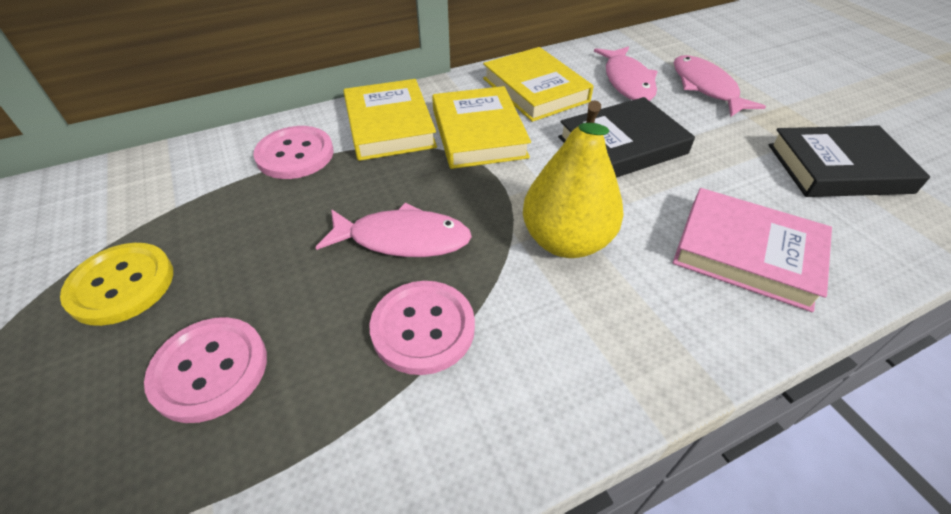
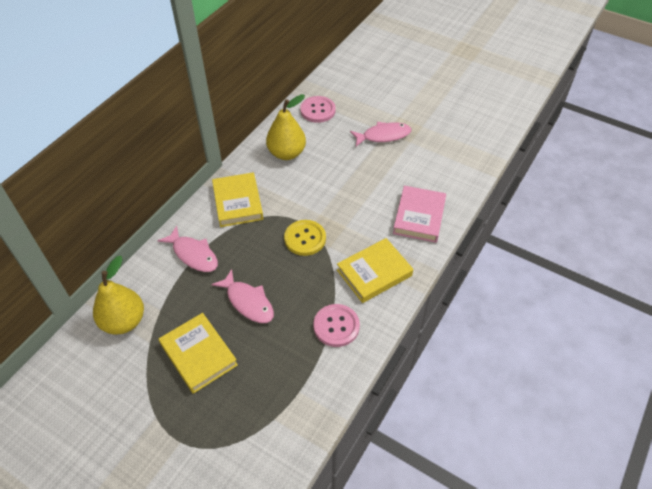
black book: 2 -> 0
pink button: 3 -> 2
yellow pear: 1 -> 2

